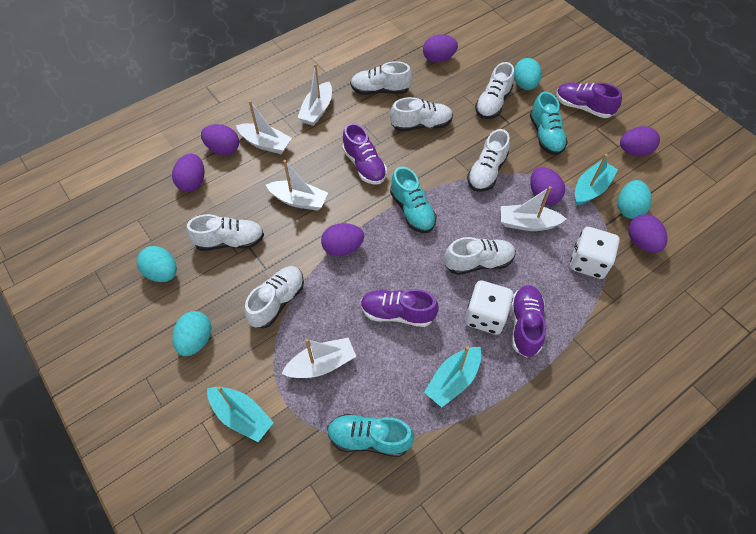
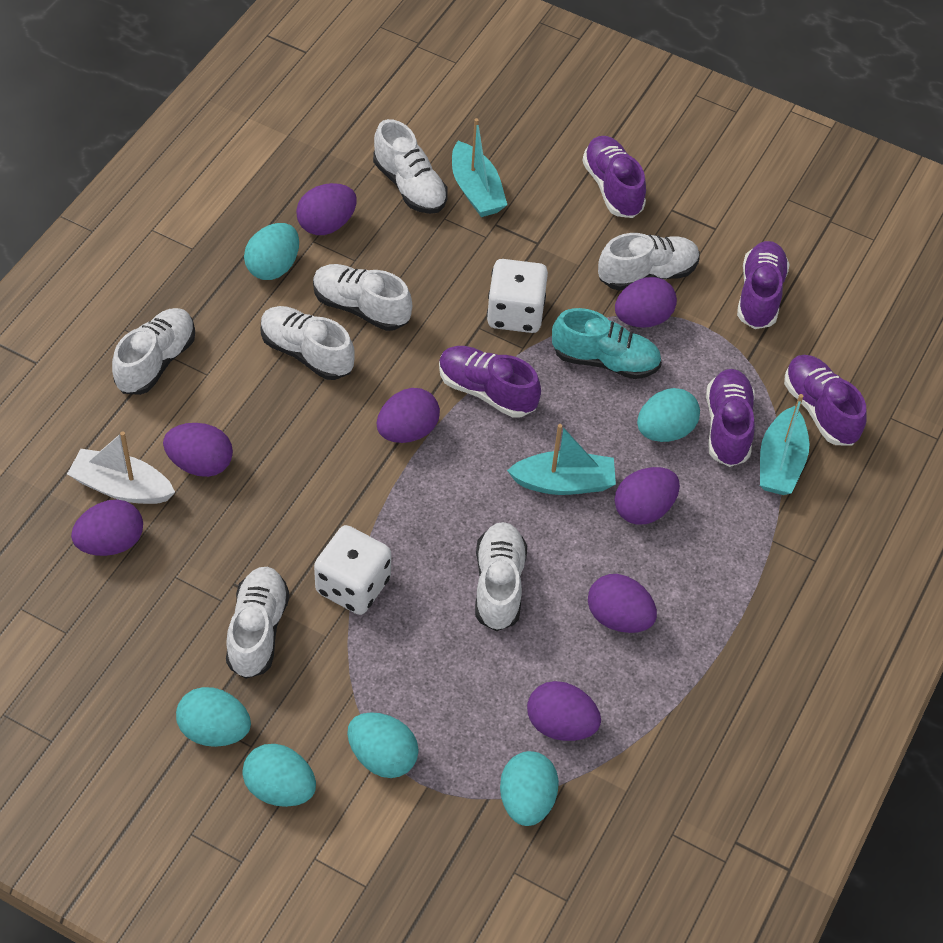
purple egg: 7 -> 8
purple shoe: 4 -> 5
turquoise egg: 4 -> 6
turquoise shoe: 3 -> 1
white boat: 5 -> 1

